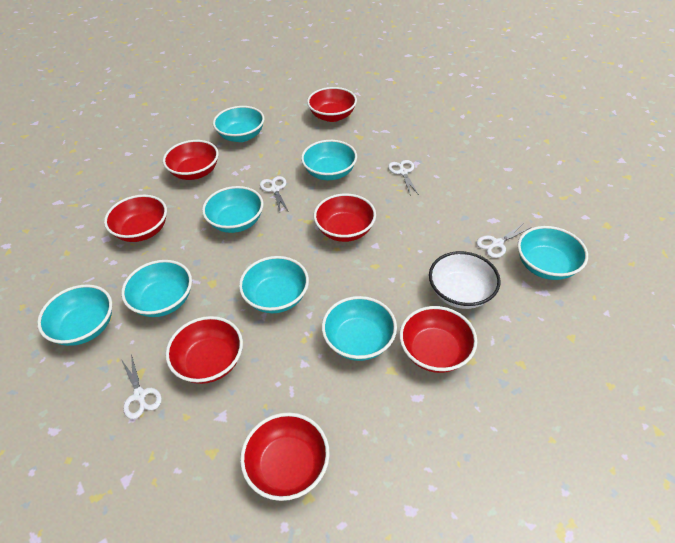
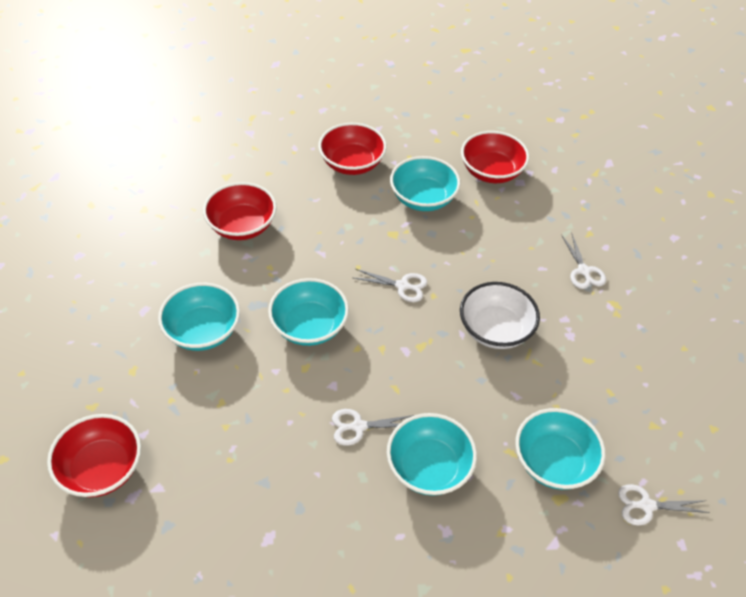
red bowl: 7 -> 4
turquoise bowl: 8 -> 5

